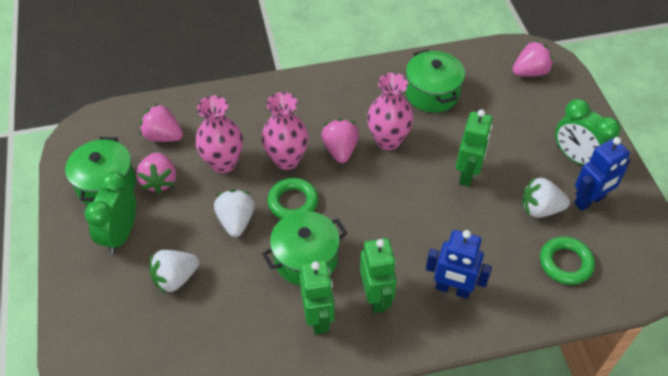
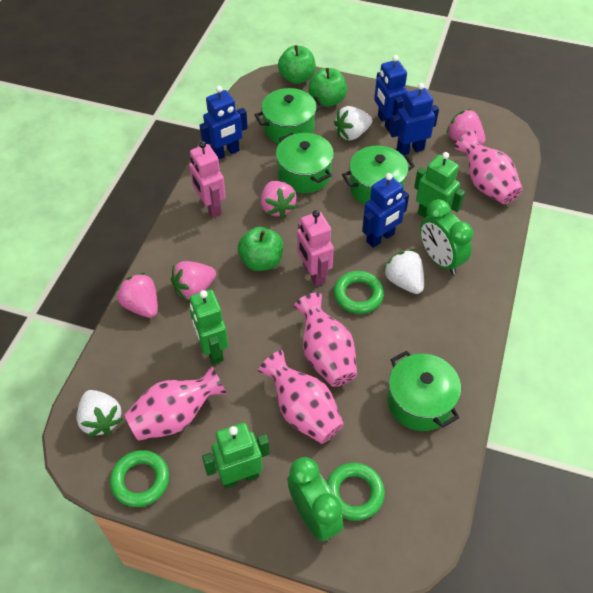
blue robot: 2 -> 4
green apple: 0 -> 3
green pot: 3 -> 4
green ring: 2 -> 3
pink robot: 0 -> 2
pink vase: 3 -> 4

